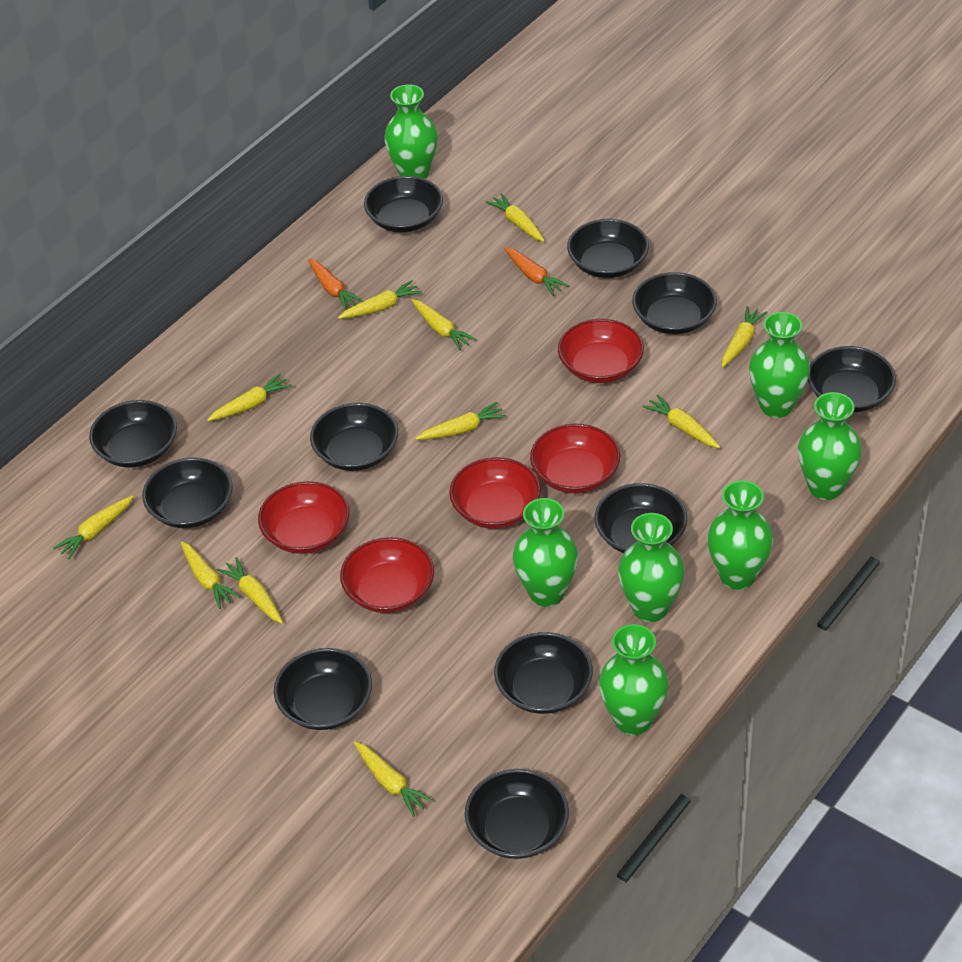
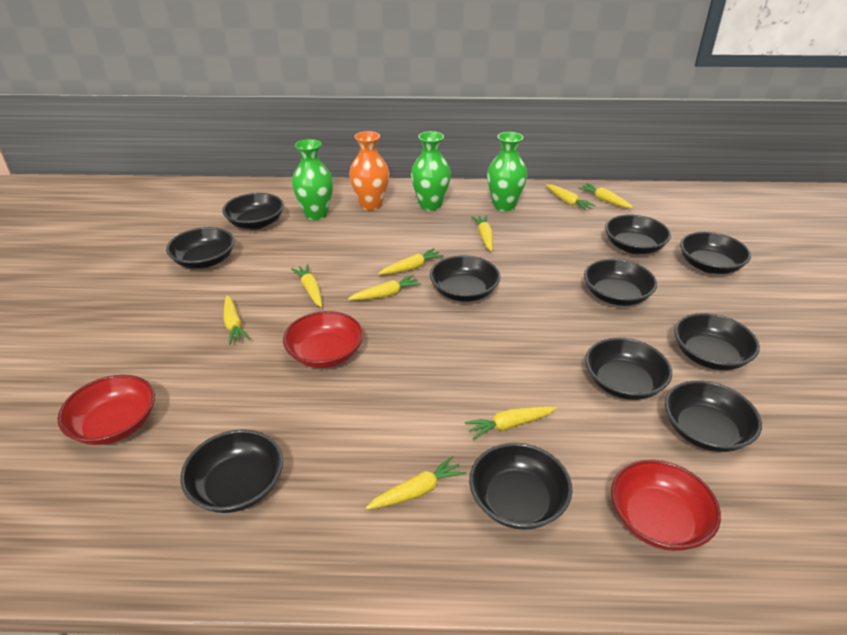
green vase: 7 -> 3
orange carrot: 2 -> 0
orange vase: 0 -> 1
red bowl: 5 -> 3
yellow carrot: 11 -> 9

